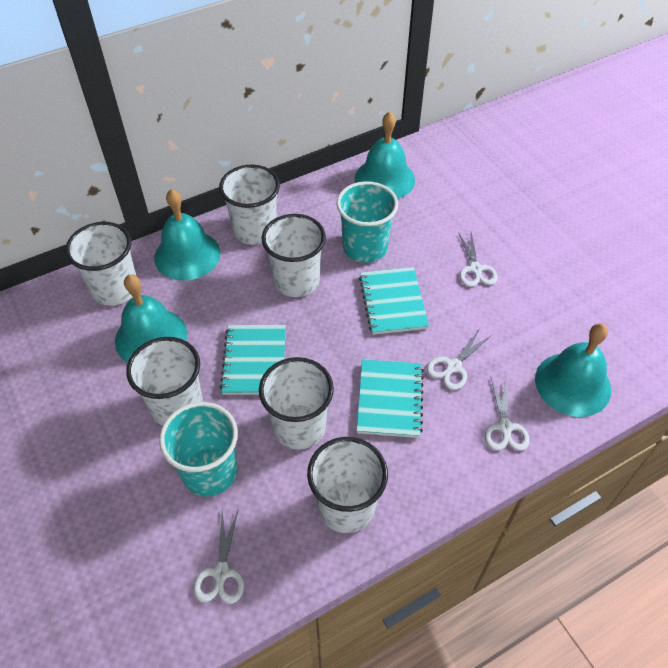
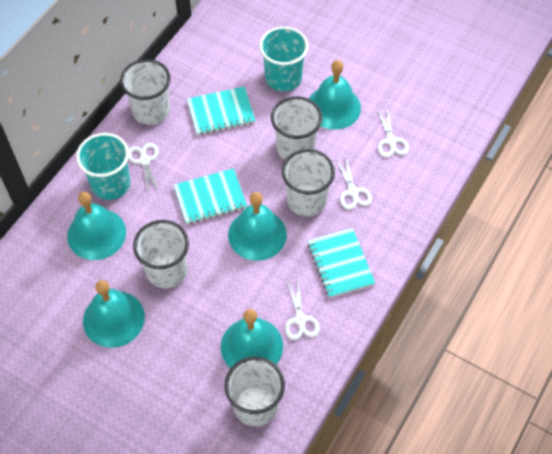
turquoise bell: 4 -> 5
white cup: 6 -> 5

